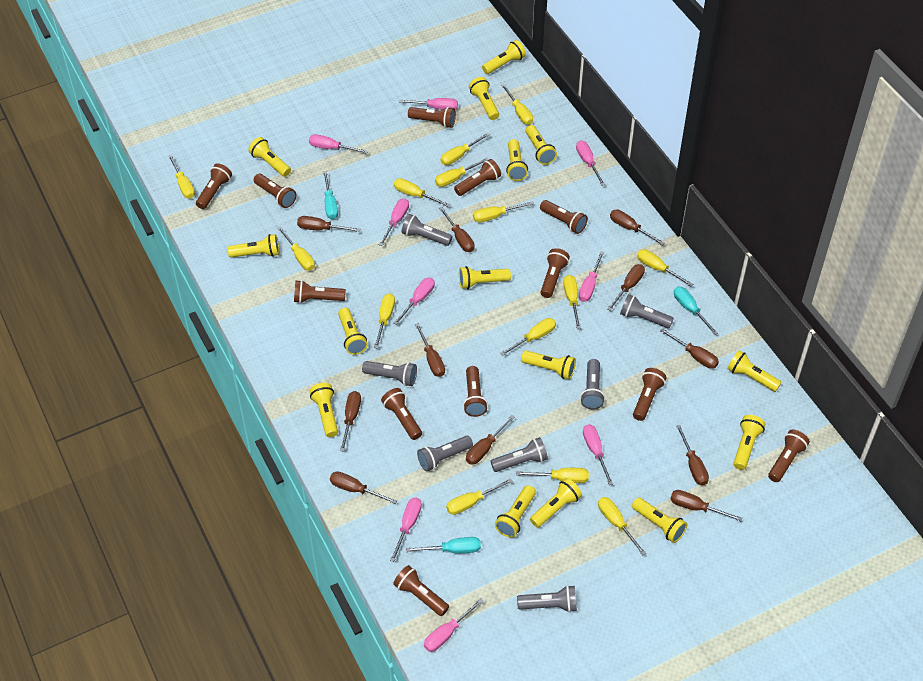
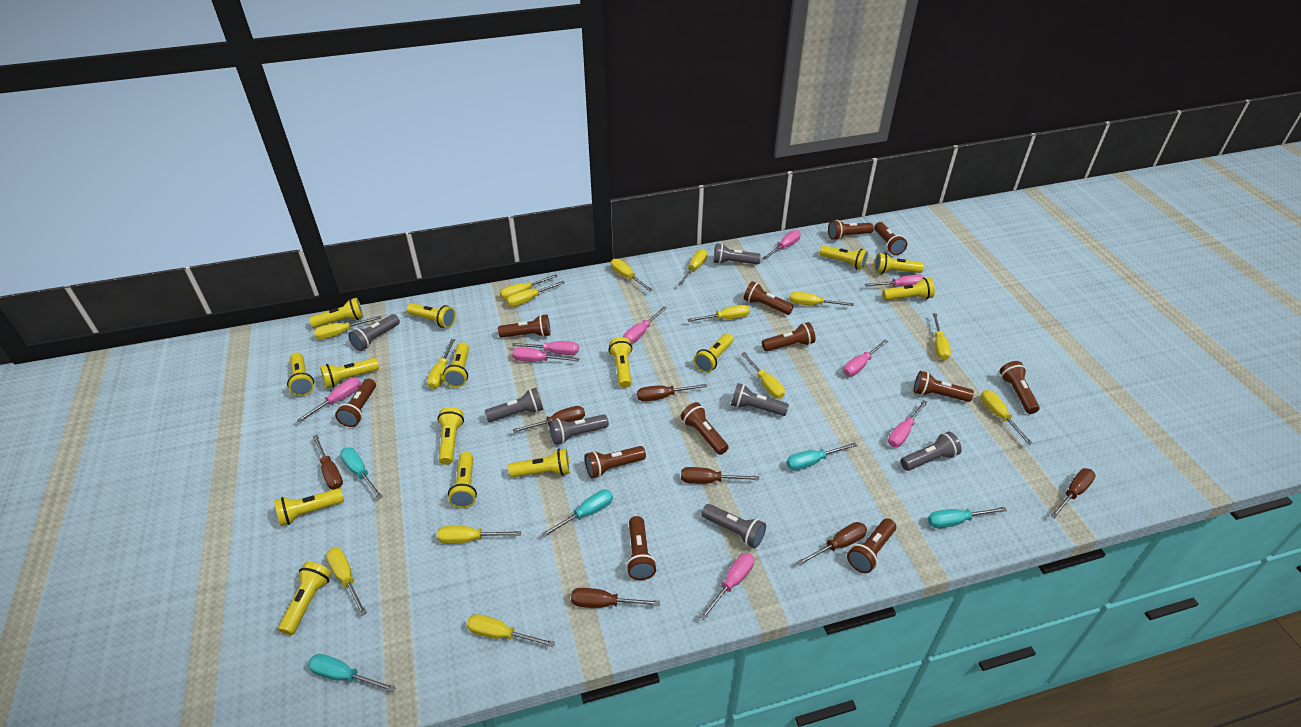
brown screwdriver: 11 -> 7
turquoise screwdriver: 3 -> 5

